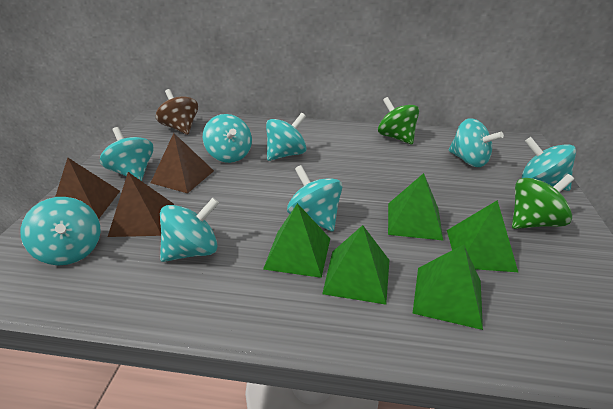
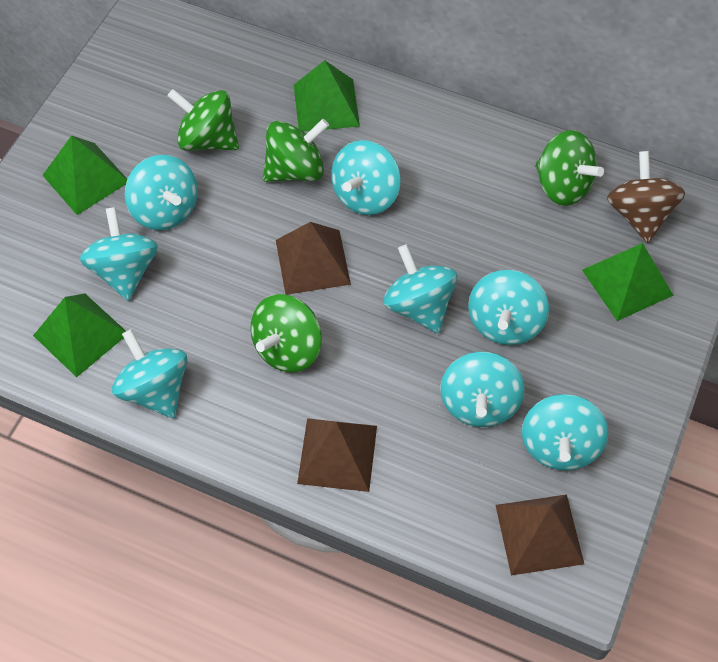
green pyramid: 5 -> 4
green spinning top: 2 -> 4

